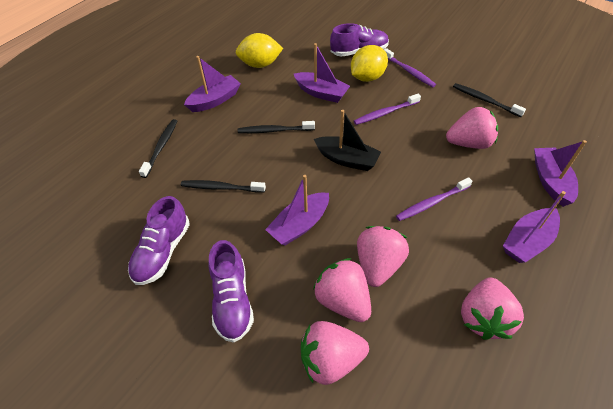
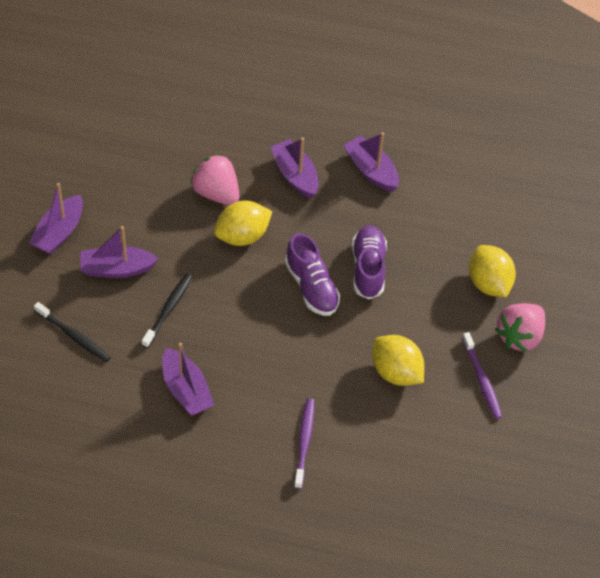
black boat: 1 -> 0
black toothbrush: 4 -> 2
pink strawberry: 5 -> 2
purple shoe: 3 -> 2
purple toothbrush: 3 -> 2
yellow lemon: 2 -> 3

